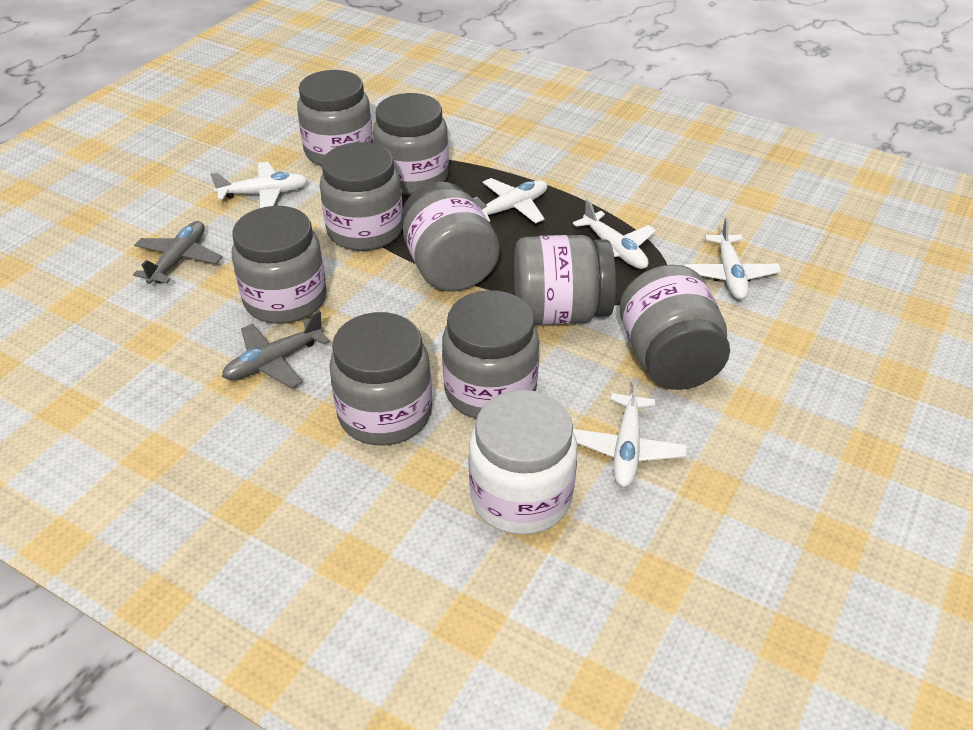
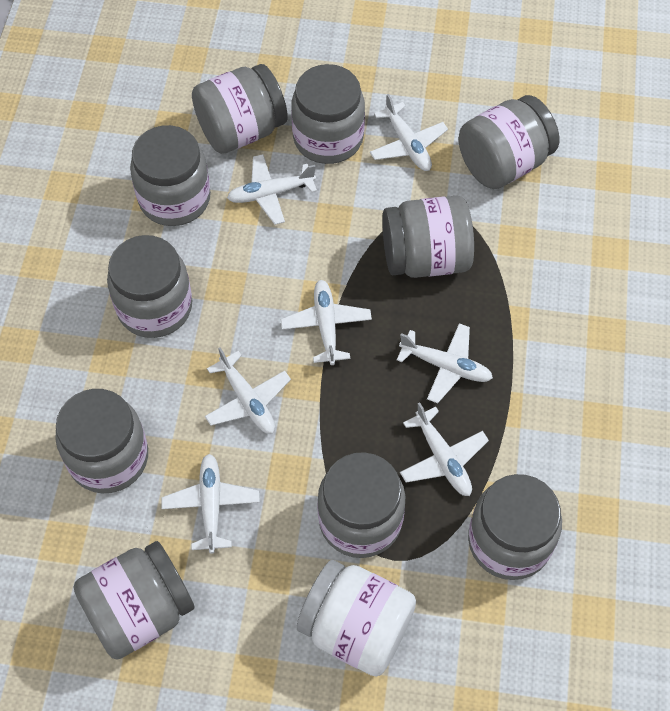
grey jar: 9 -> 10
grey plane: 2 -> 0
white plane: 5 -> 7

